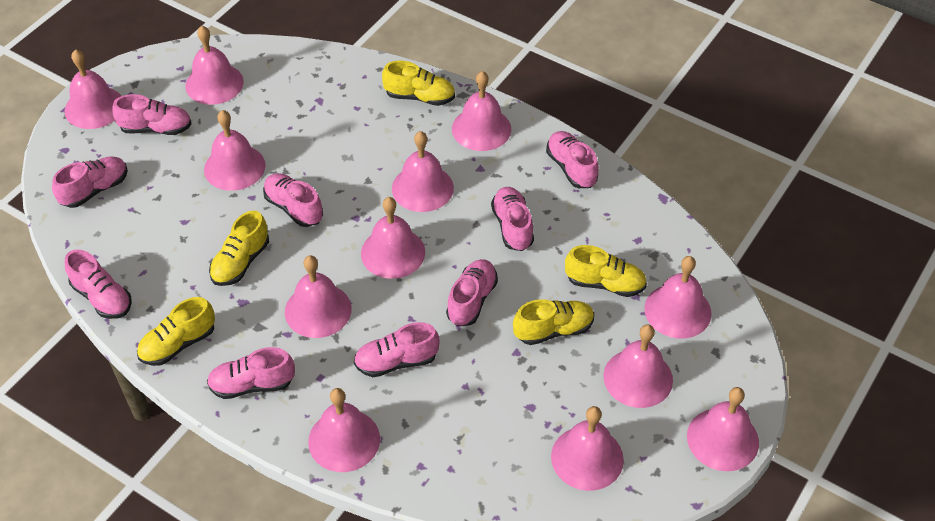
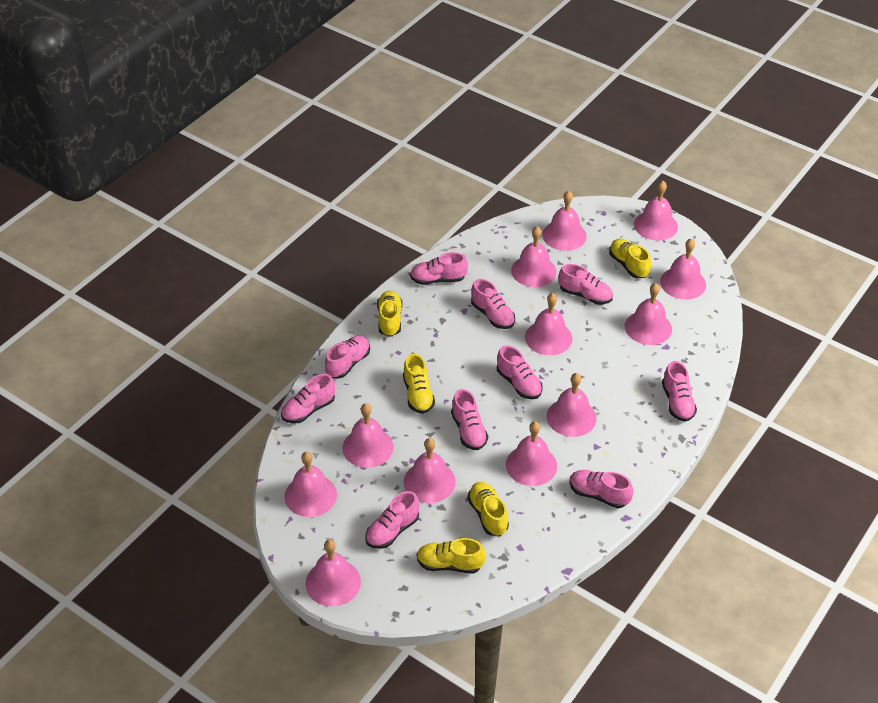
pink shoe: 9 -> 10

